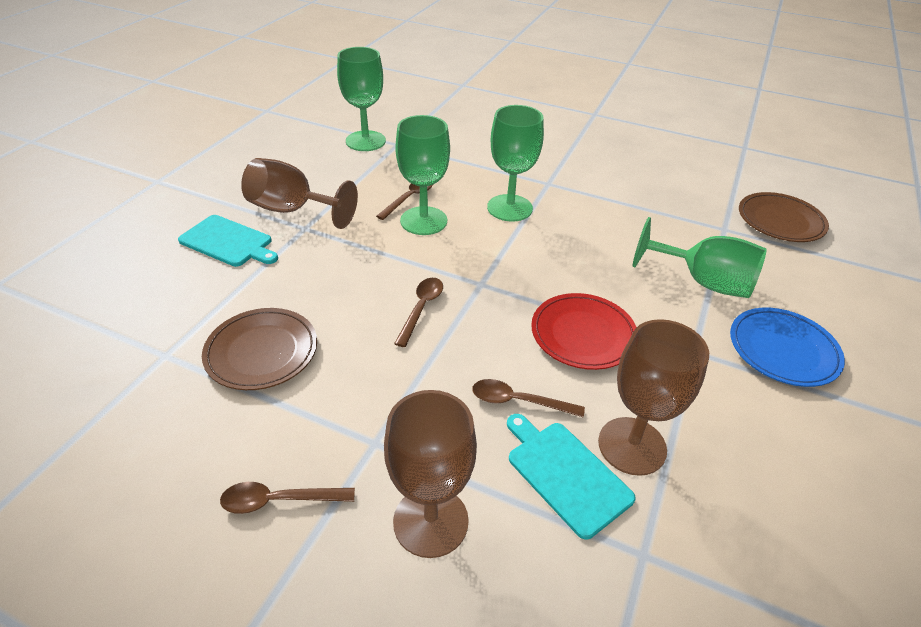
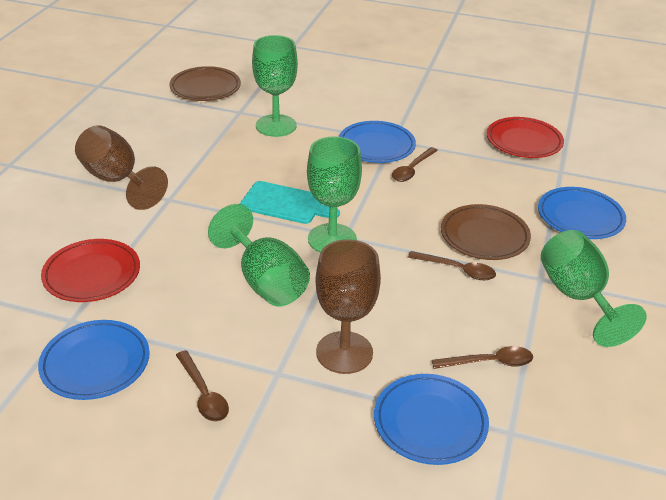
blue plate: 1 -> 4
brown goblet: 3 -> 2
red plate: 1 -> 2
turquoise cutting board: 2 -> 1

